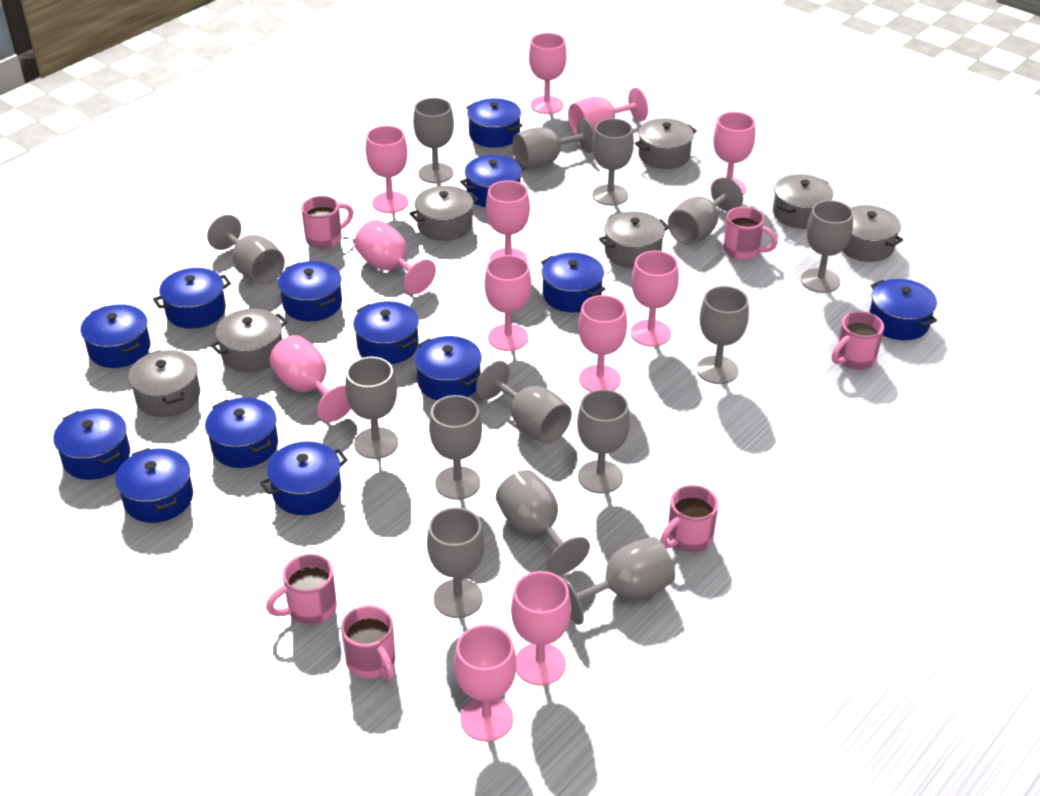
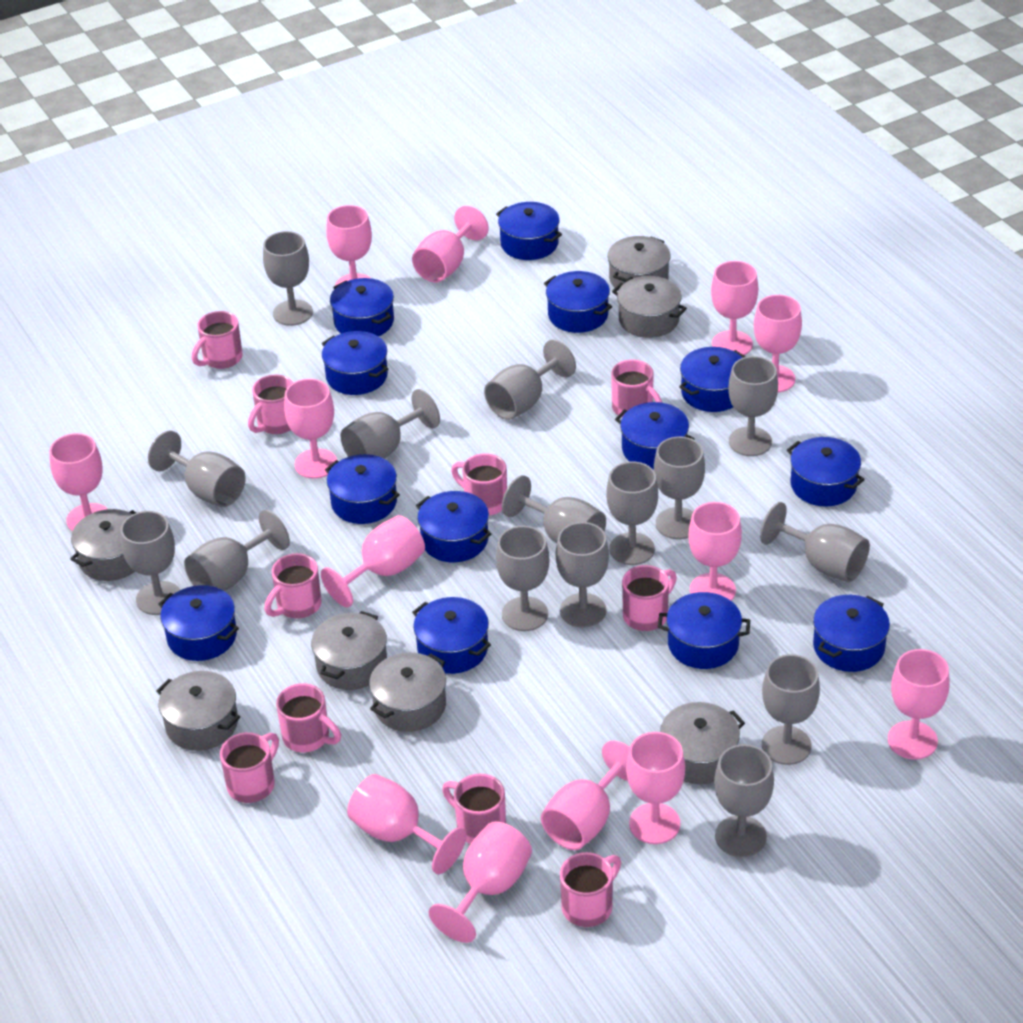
grey goblet: 14 -> 15
pink goblet: 12 -> 13
pink mug: 6 -> 10

